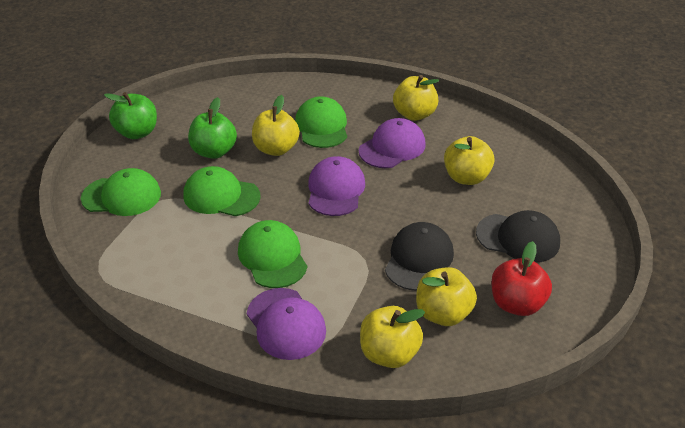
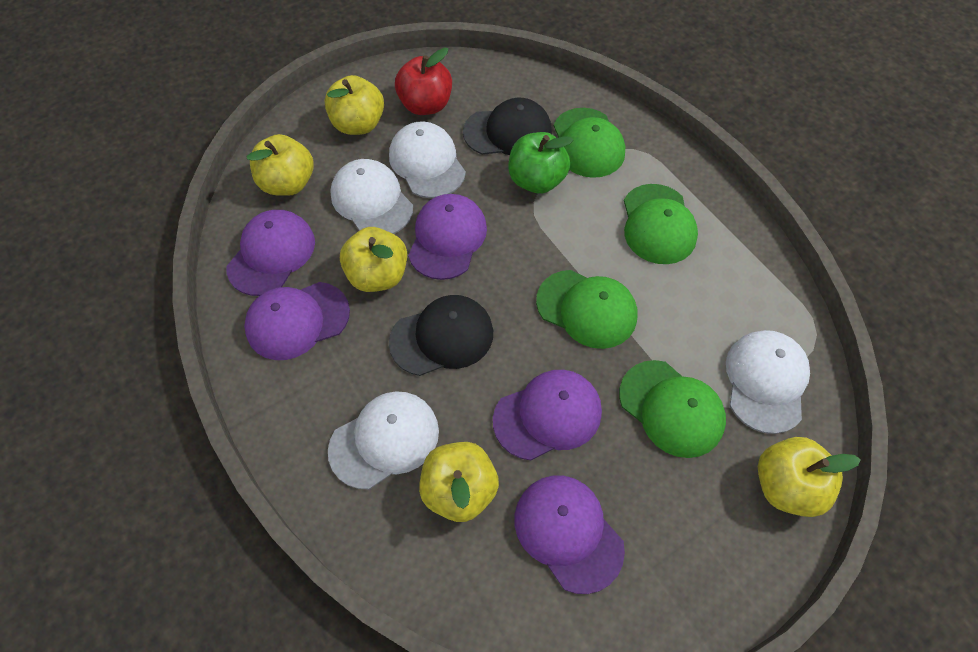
green apple: 2 -> 1
purple cap: 3 -> 5
white cap: 0 -> 4

